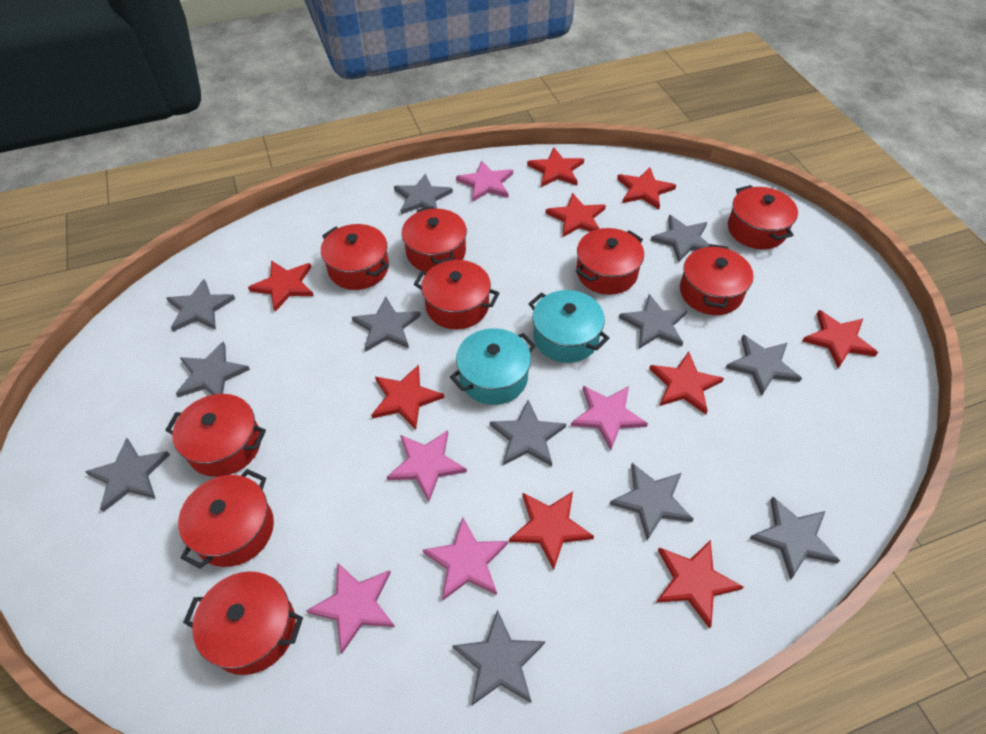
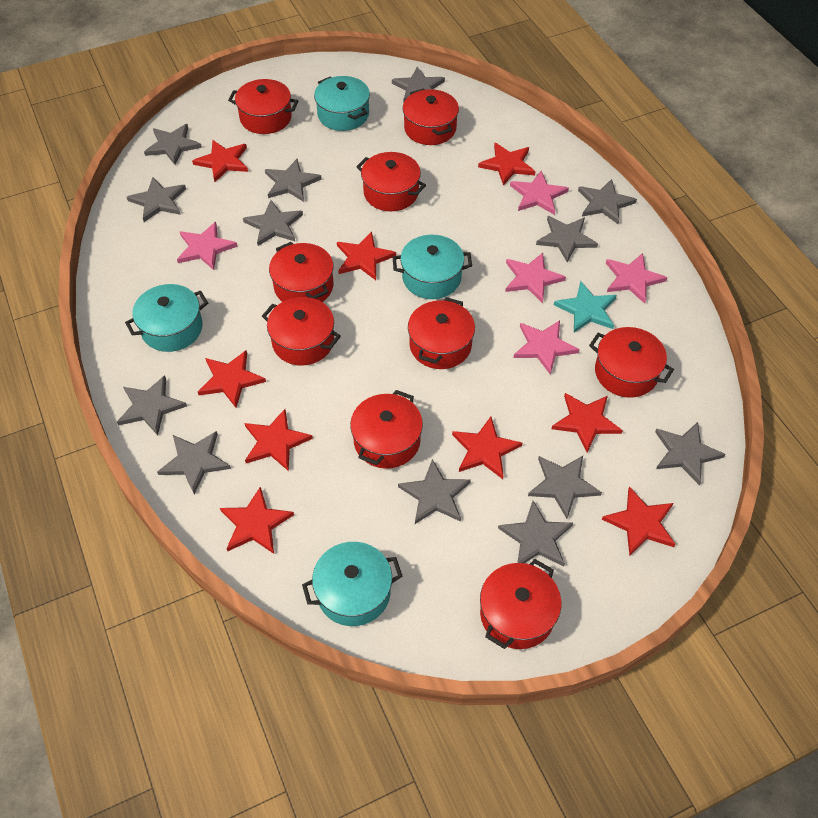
grey star: 12 -> 13
turquoise pot: 2 -> 4
turquoise star: 0 -> 1

